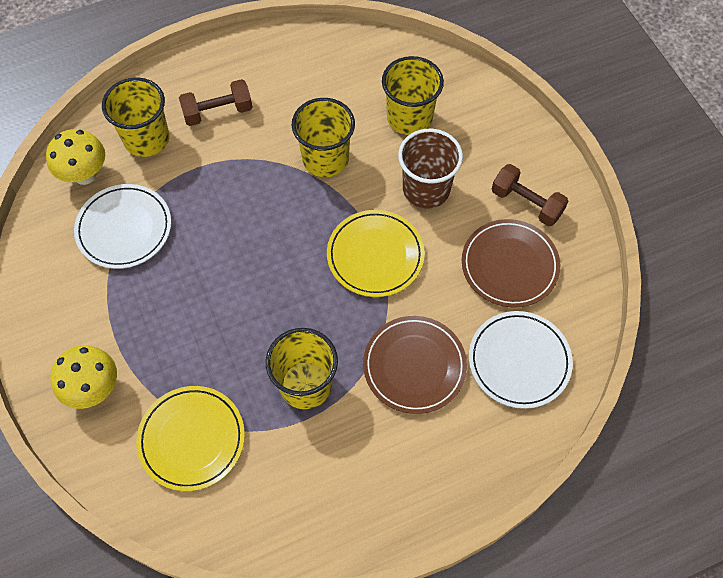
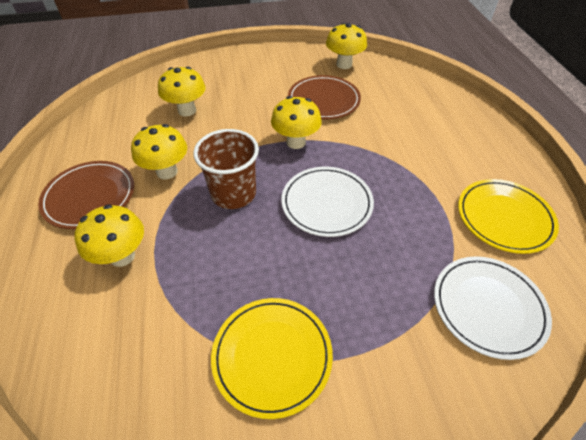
brown dumbbell: 2 -> 0
yellow cup: 4 -> 0
yellow mushroom: 2 -> 5

